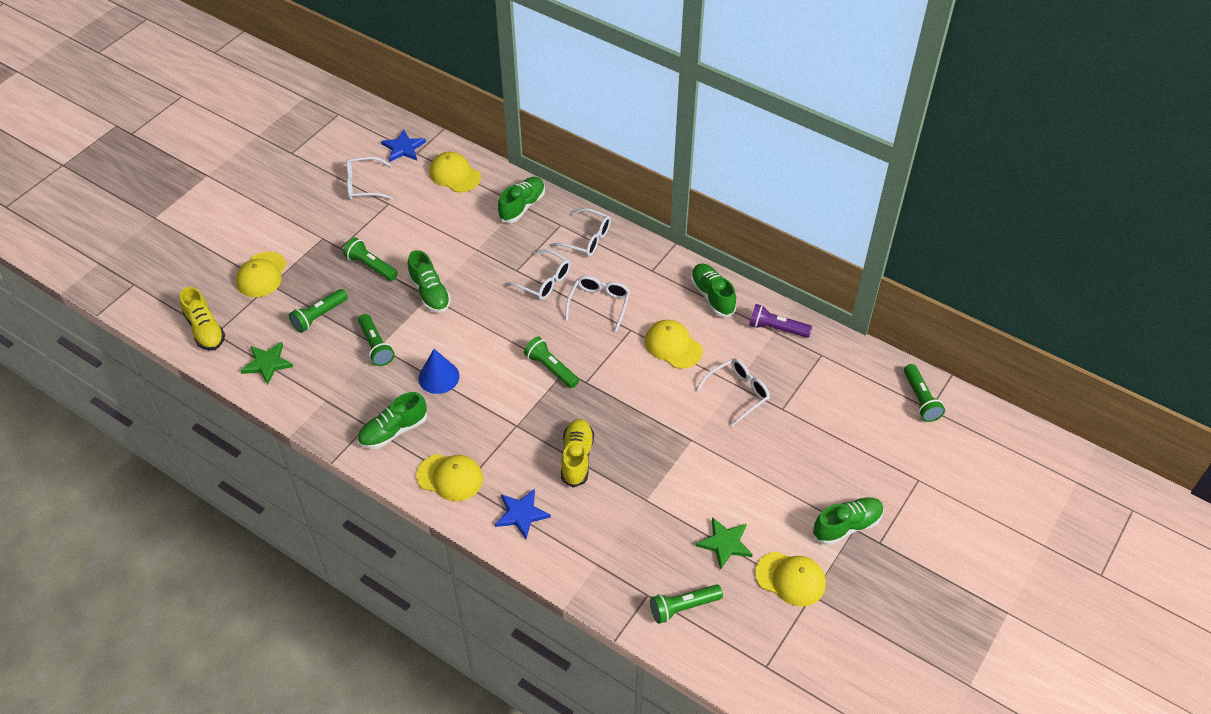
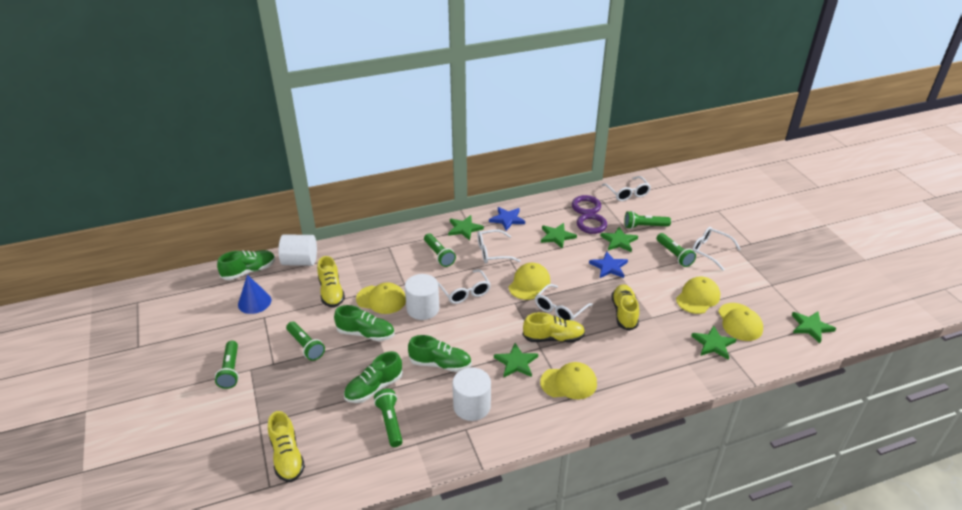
green shoe: 5 -> 4
green star: 2 -> 6
purple flashlight: 1 -> 0
purple ring: 0 -> 2
white cylinder: 0 -> 3
yellow shoe: 2 -> 4

